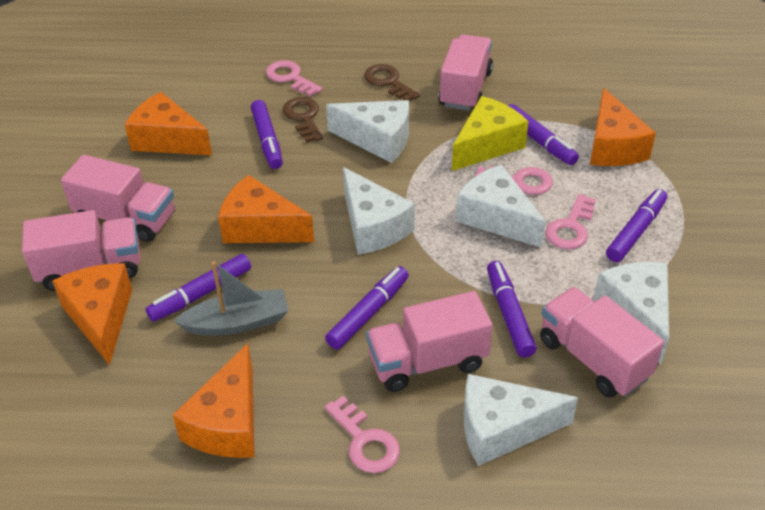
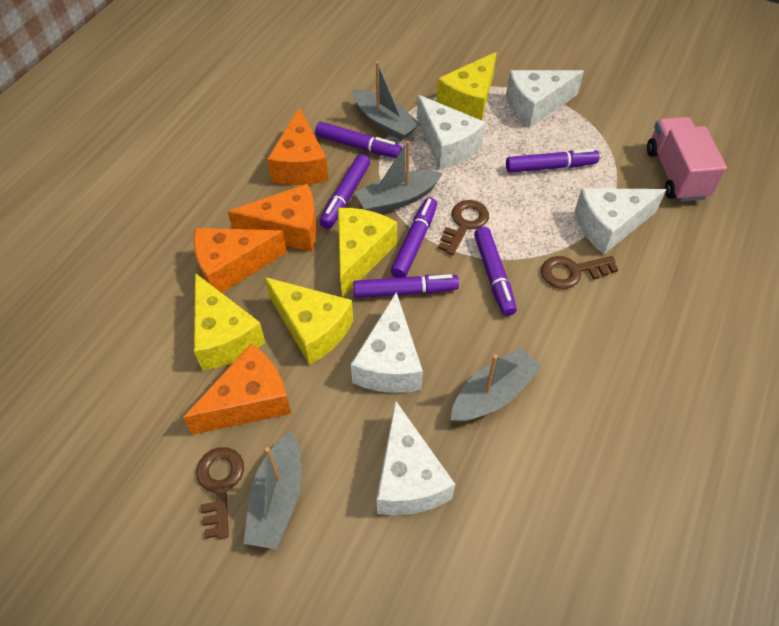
brown key: 2 -> 3
grey boat: 1 -> 4
orange cheese: 5 -> 4
pink key: 4 -> 0
pink truck: 5 -> 1
yellow cheese: 1 -> 4

